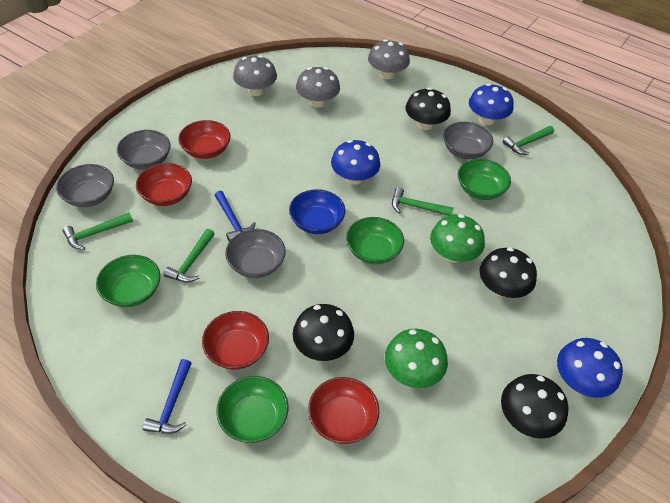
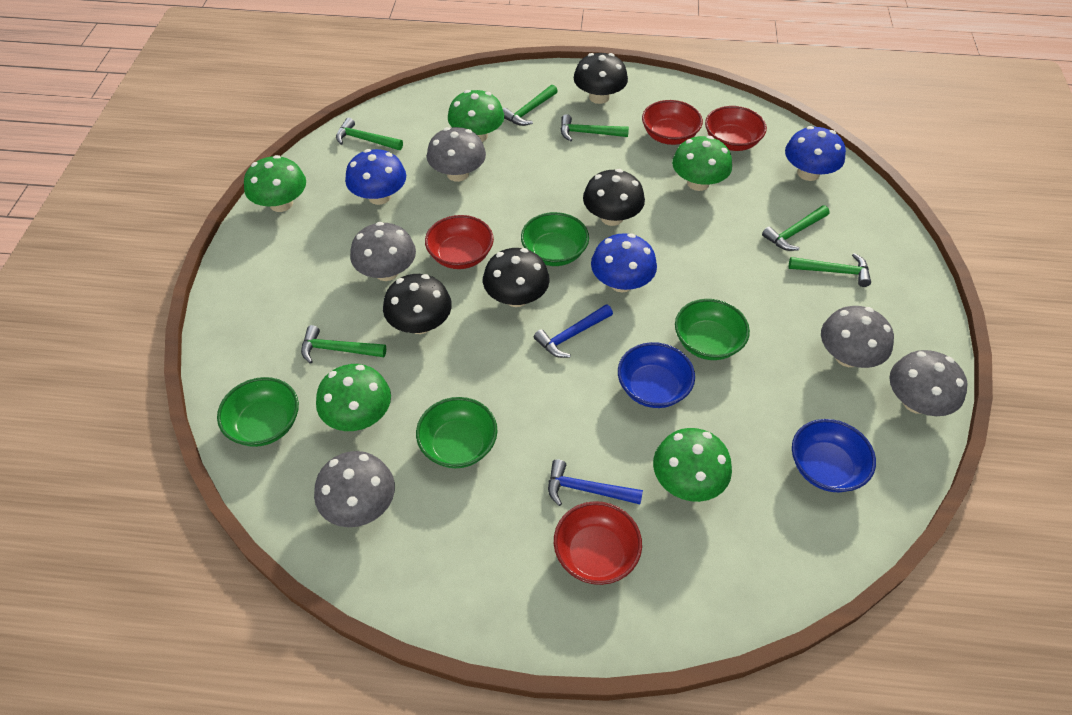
blue bowl: 1 -> 2
green hammer: 4 -> 6
green mushroom: 2 -> 5
grey bowl: 4 -> 0
grey mushroom: 3 -> 5

